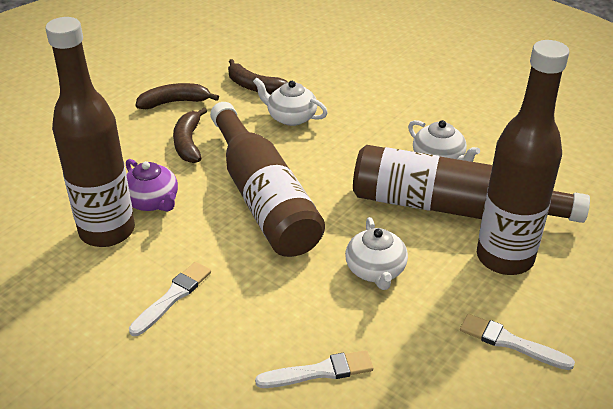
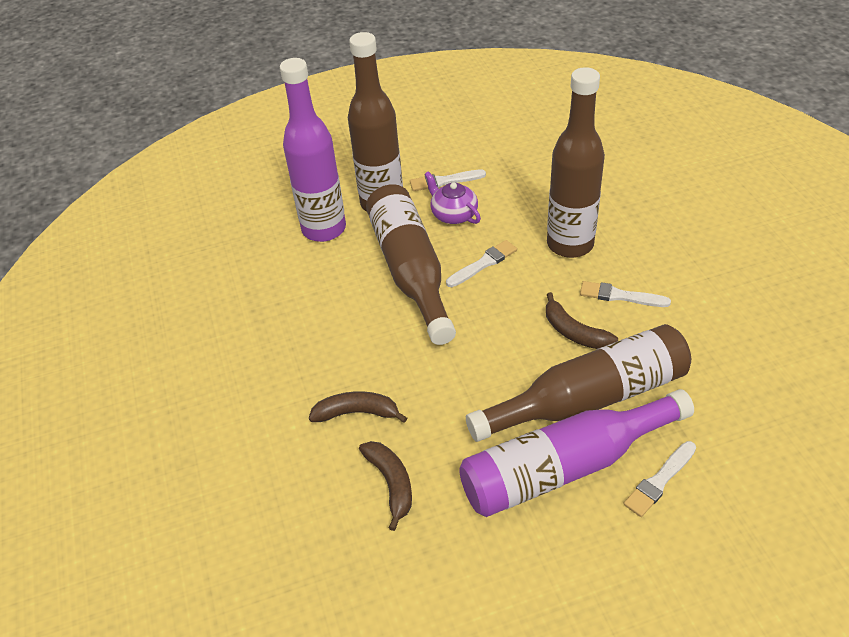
purple bottle: 0 -> 2
white brush: 3 -> 4
white teapot: 3 -> 0

